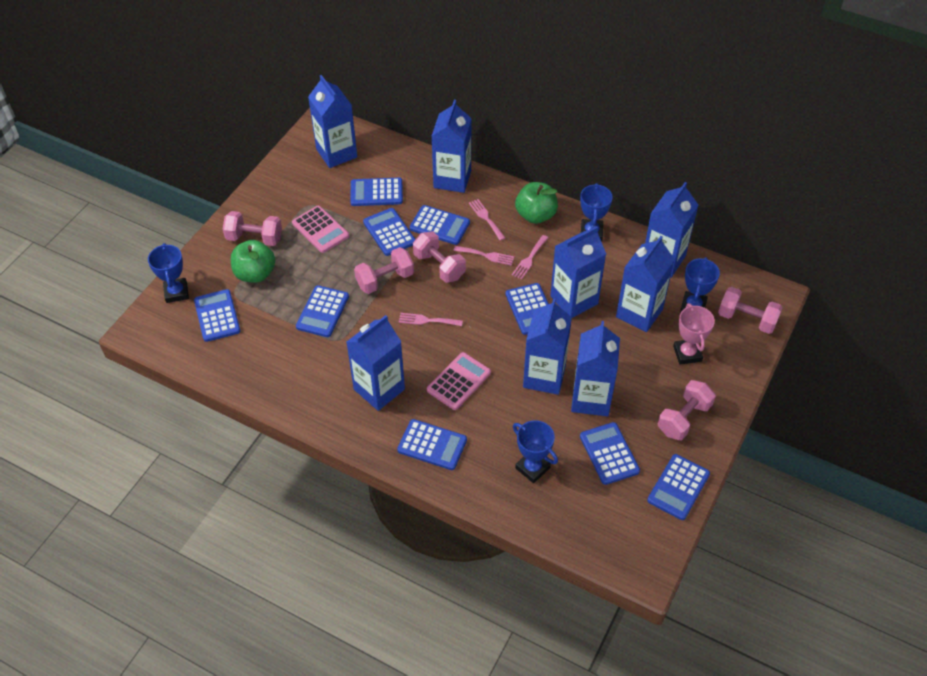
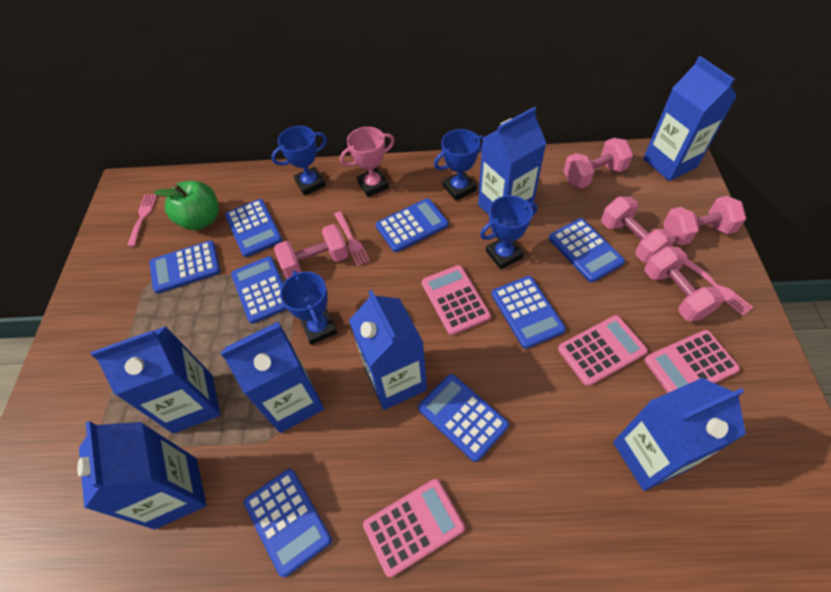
blue calculator: 9 -> 8
blue carton: 8 -> 7
green apple: 2 -> 1
pink calculator: 2 -> 4
pink fork: 4 -> 3

